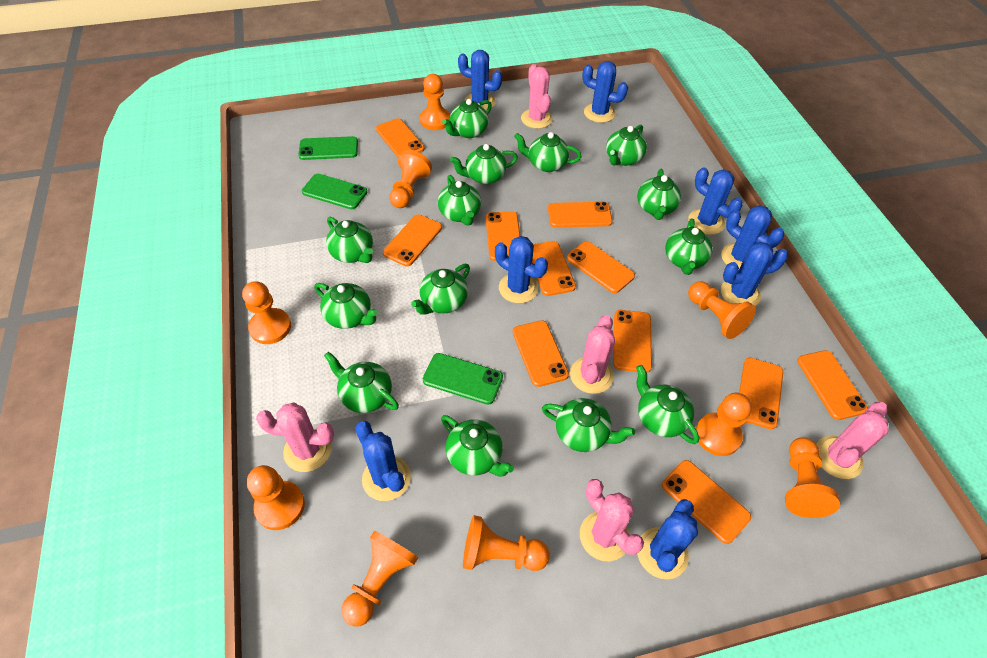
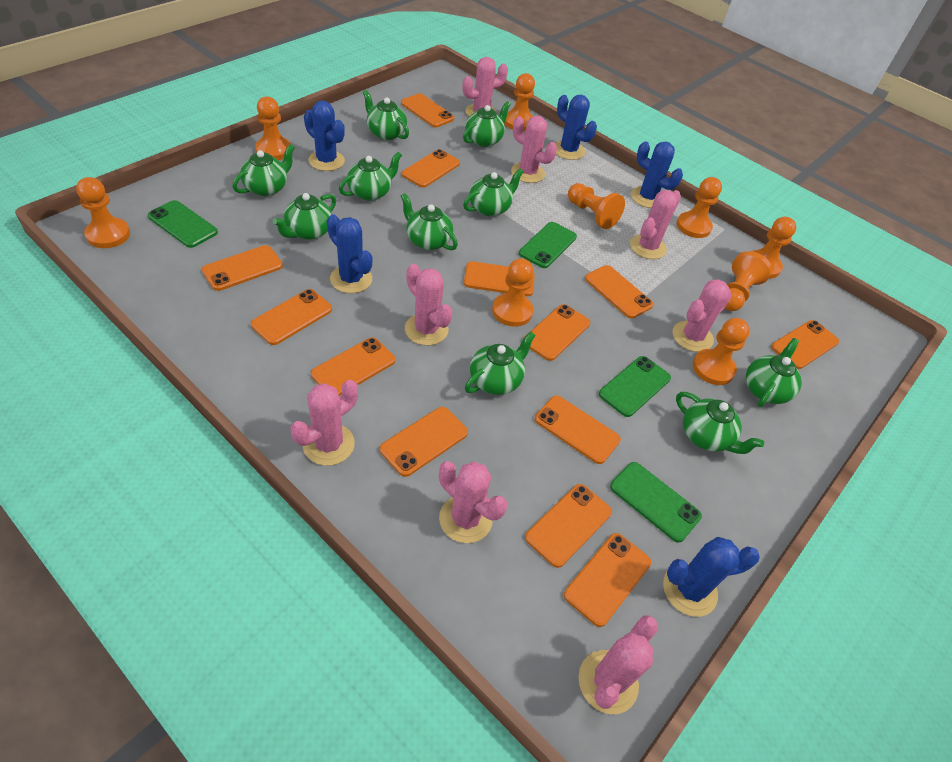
blue cactus: 8 -> 5
green phone: 3 -> 4
green teapot: 14 -> 10
orange phone: 11 -> 13
pink cactus: 5 -> 8

